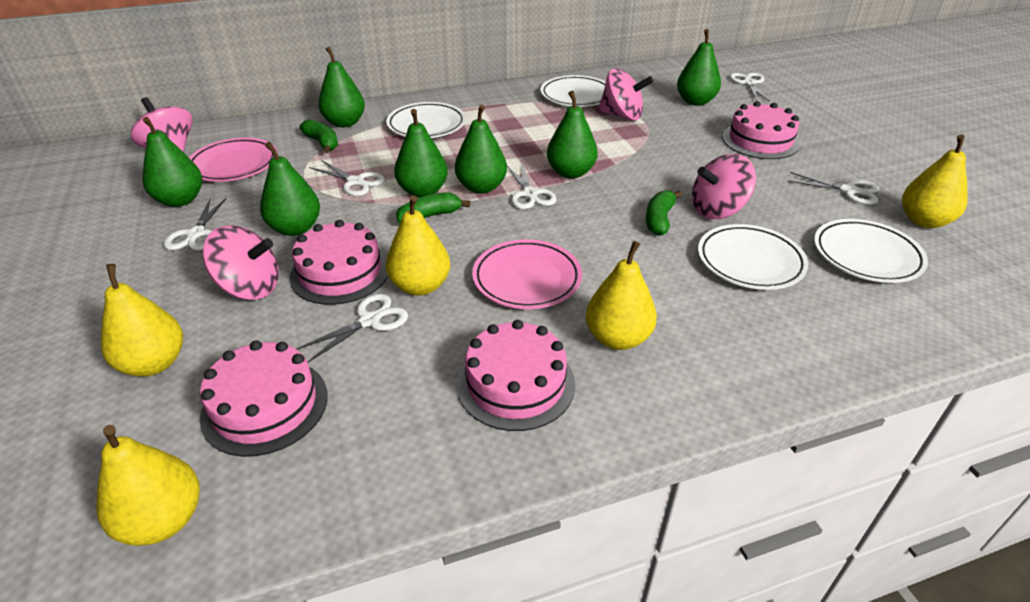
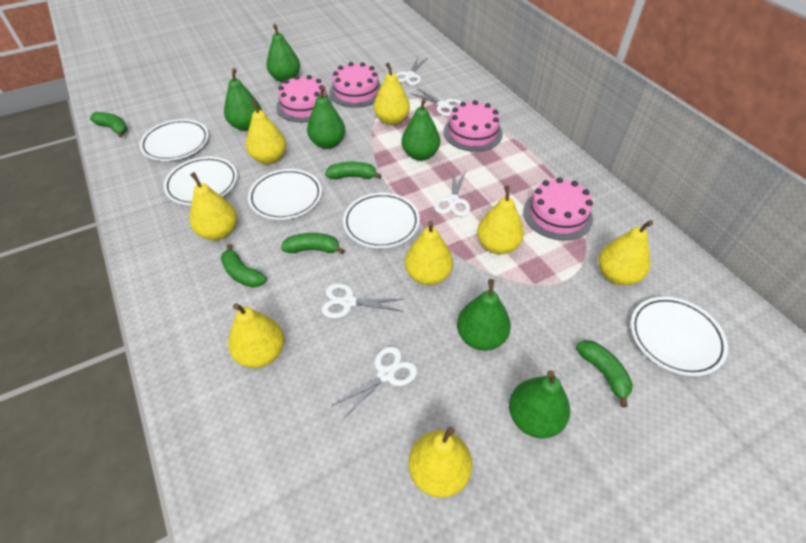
green banana: 3 -> 5
green pear: 7 -> 6
pink plate: 2 -> 0
pink spinning top: 4 -> 0
white plate: 4 -> 5
white scissors: 6 -> 5
yellow pear: 5 -> 8

